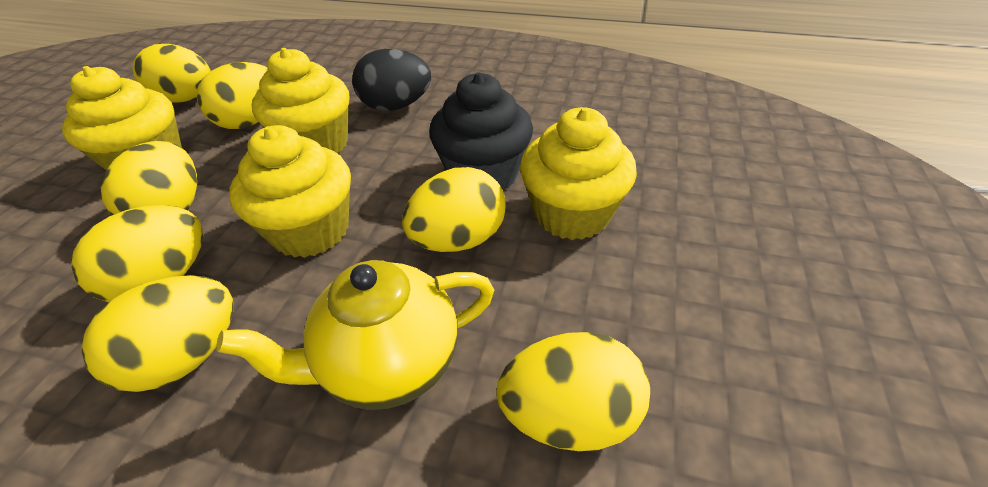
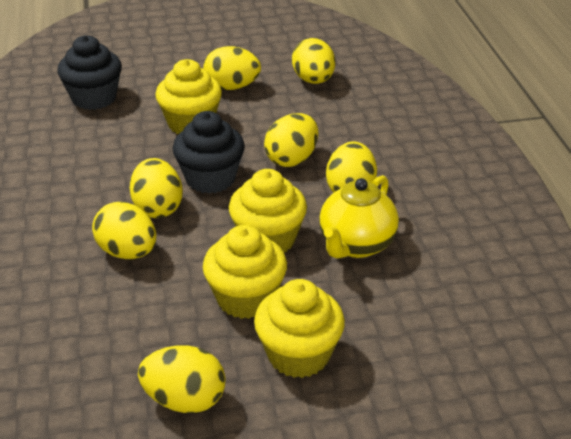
black cupcake: 1 -> 2
black egg: 1 -> 0

